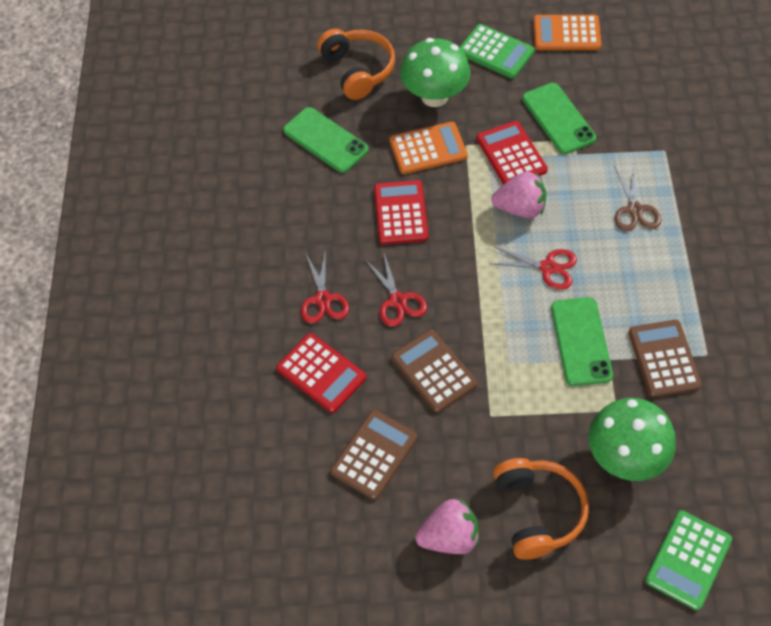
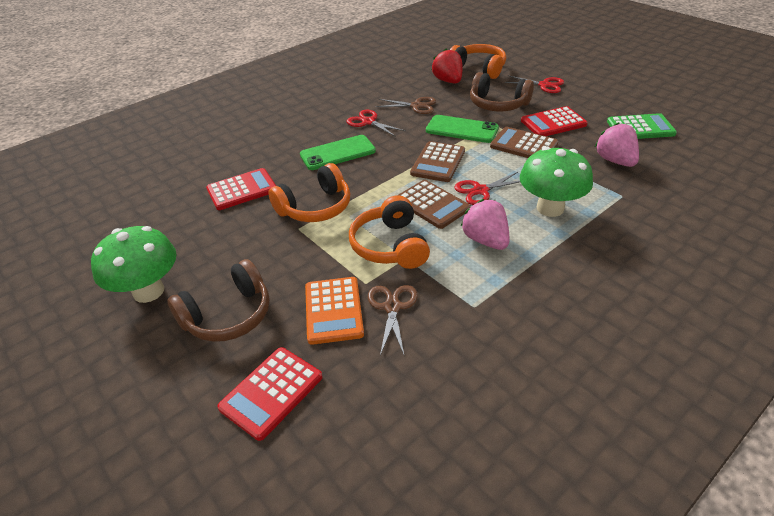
brown headphones: 0 -> 2
brown scissors: 1 -> 2
green calculator: 2 -> 1
green phone: 3 -> 2
orange calculator: 2 -> 1
orange headphones: 2 -> 3
red strawberry: 0 -> 1

